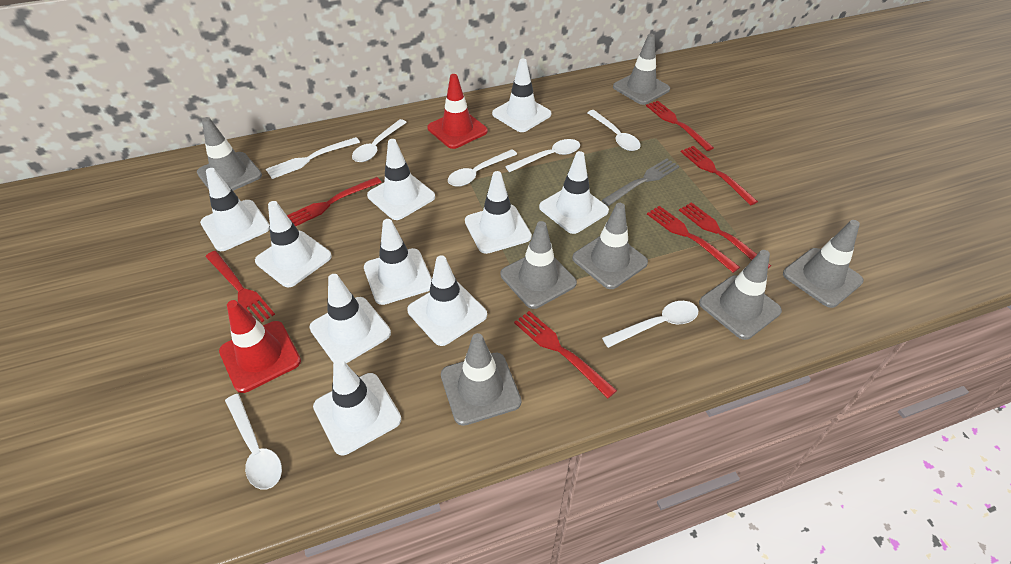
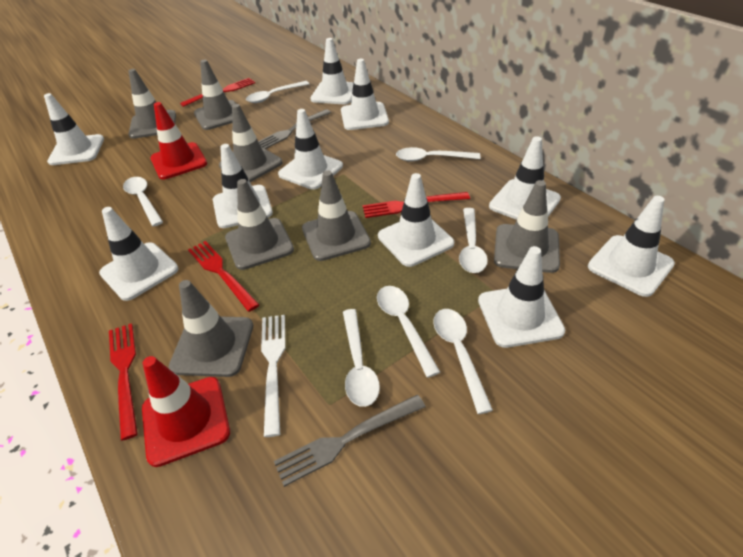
grey fork: 1 -> 2
red fork: 7 -> 4
white spoon: 6 -> 7

